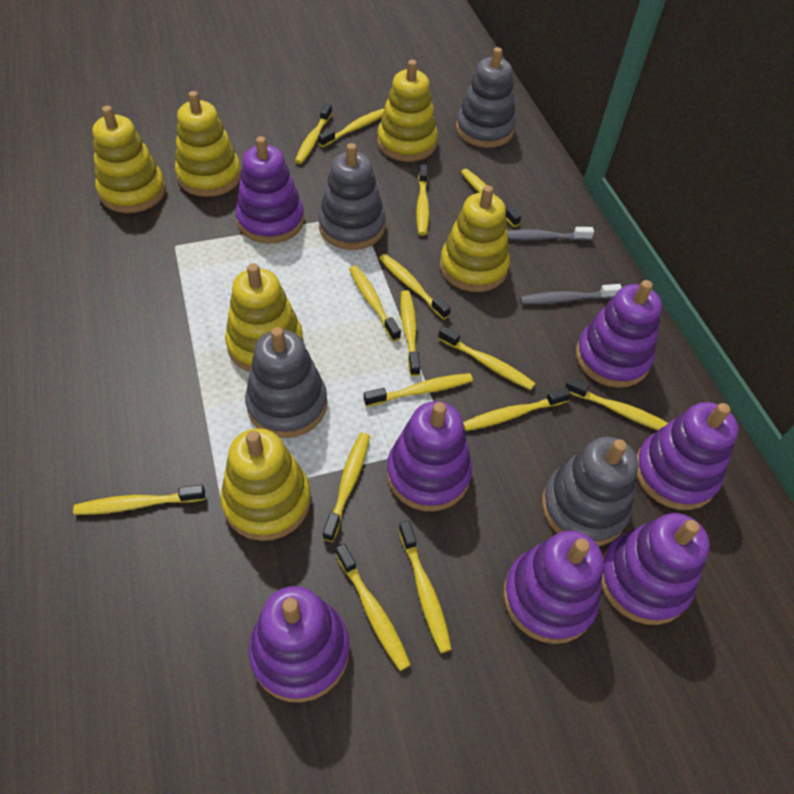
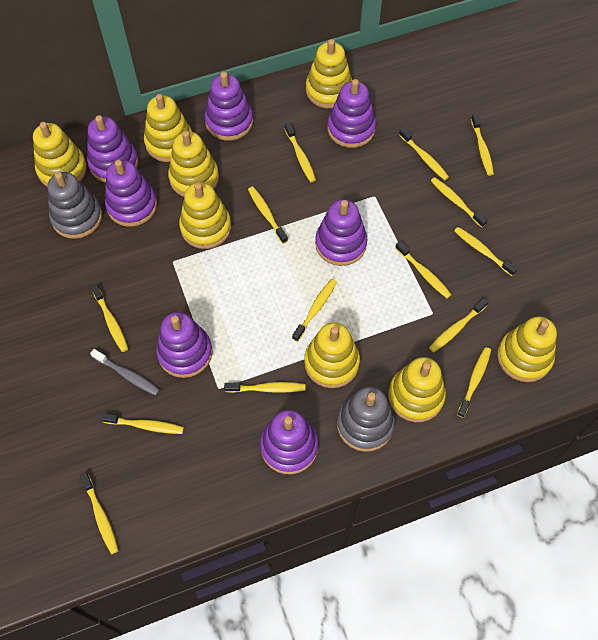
grey stacking toy: 4 -> 2
grey toothbrush: 2 -> 1
yellow stacking toy: 6 -> 8
yellow toothbrush: 15 -> 14

